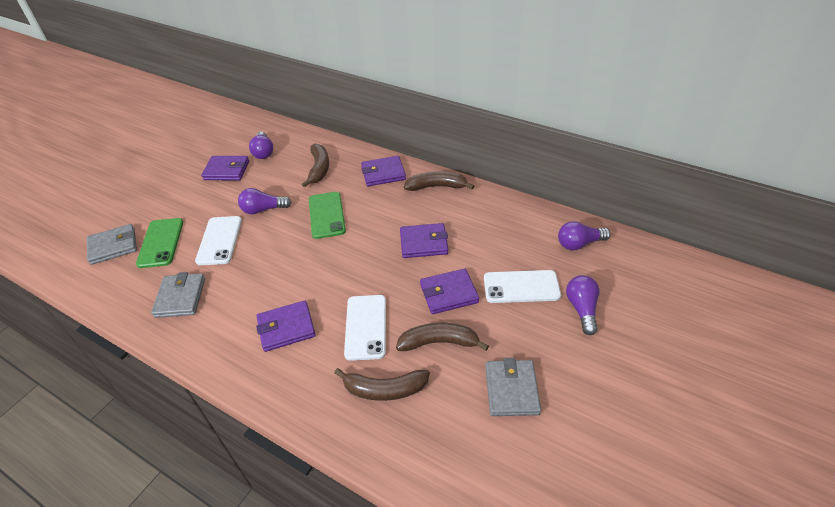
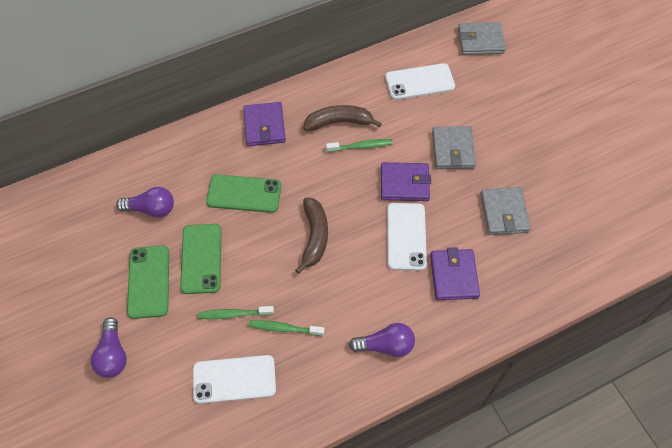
brown banana: 4 -> 2
green phone: 2 -> 3
green toothbrush: 0 -> 3
purple light bulb: 4 -> 3
purple wallet: 5 -> 3

